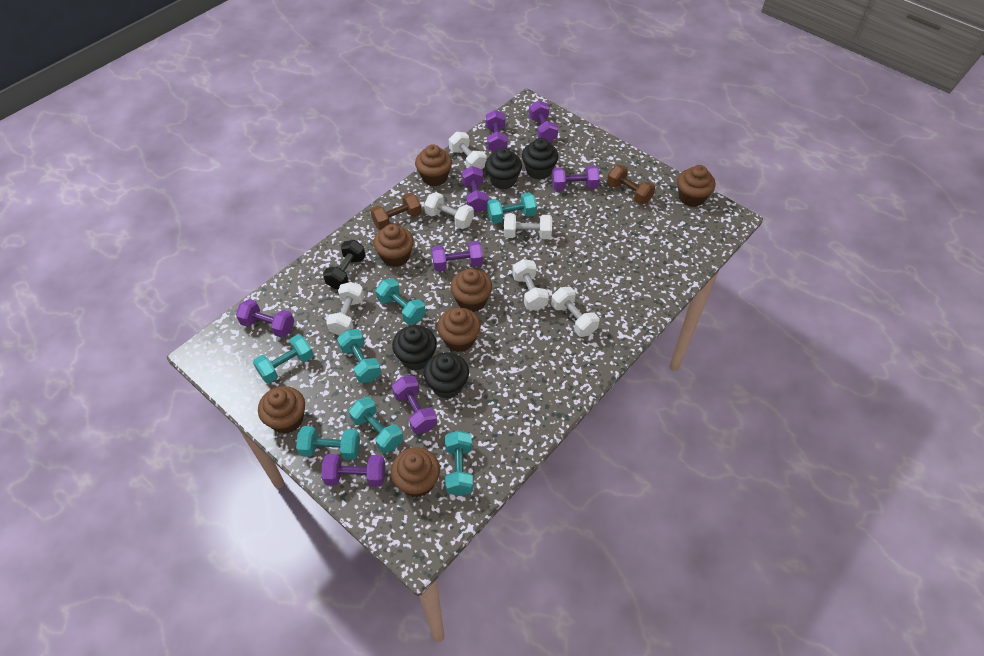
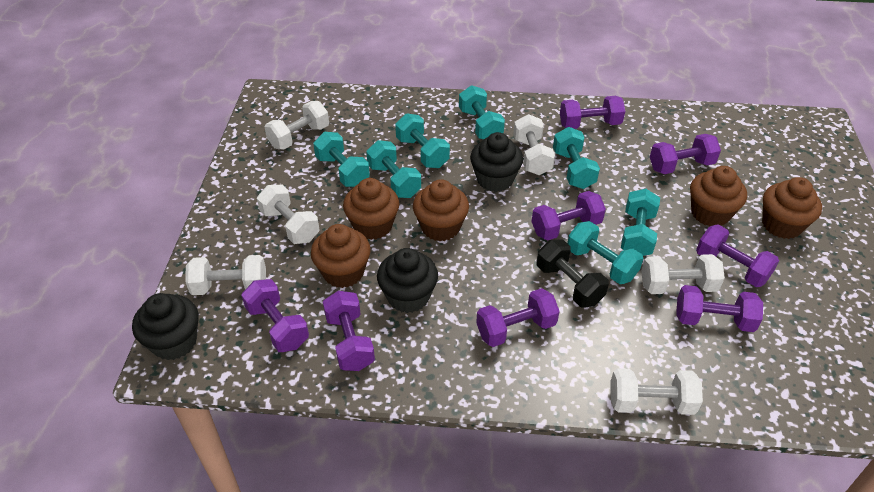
black cupcake: 4 -> 3
brown cupcake: 7 -> 5
brown dumbbell: 2 -> 0

